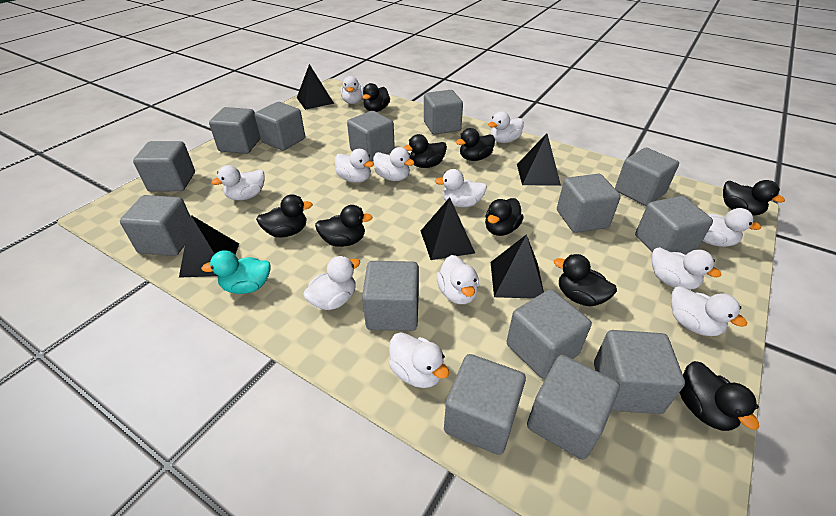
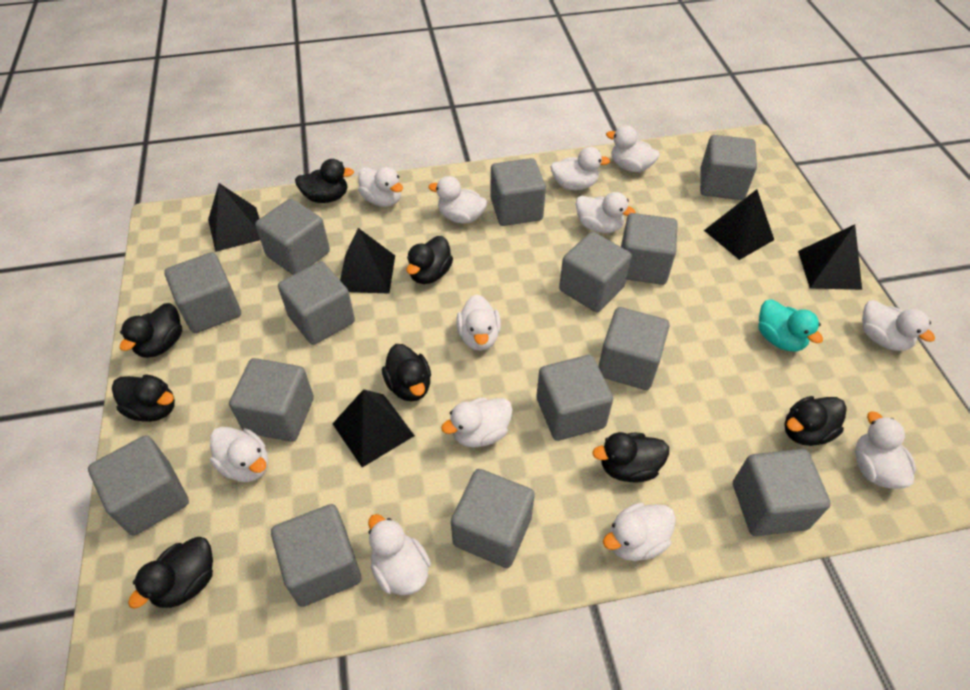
black duck: 9 -> 8

